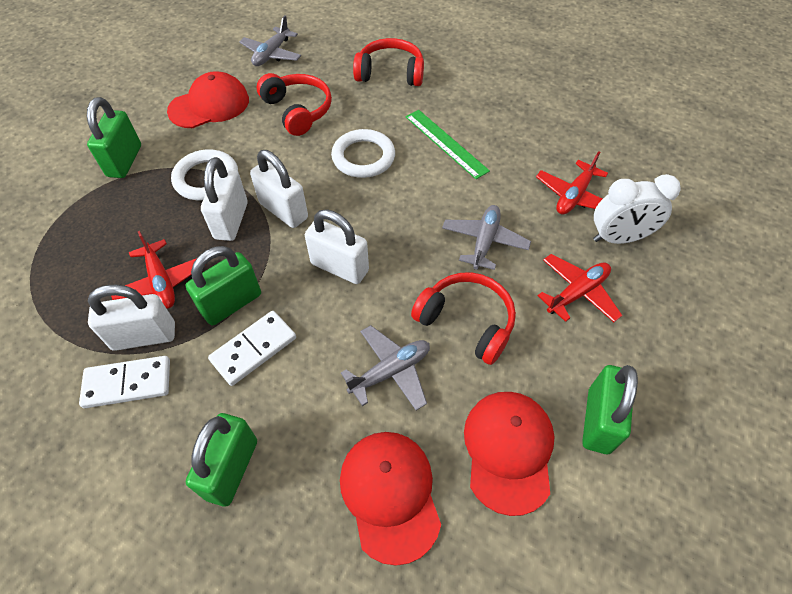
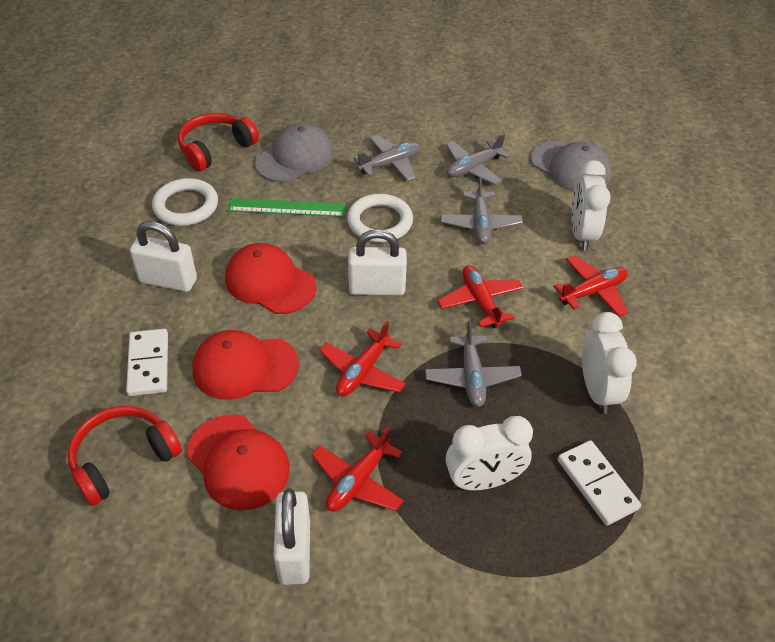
green padlock: 4 -> 0
grey cap: 0 -> 2
grey plane: 3 -> 4
red headphones: 3 -> 2
red plane: 3 -> 4
white clock: 1 -> 3
white padlock: 4 -> 3

